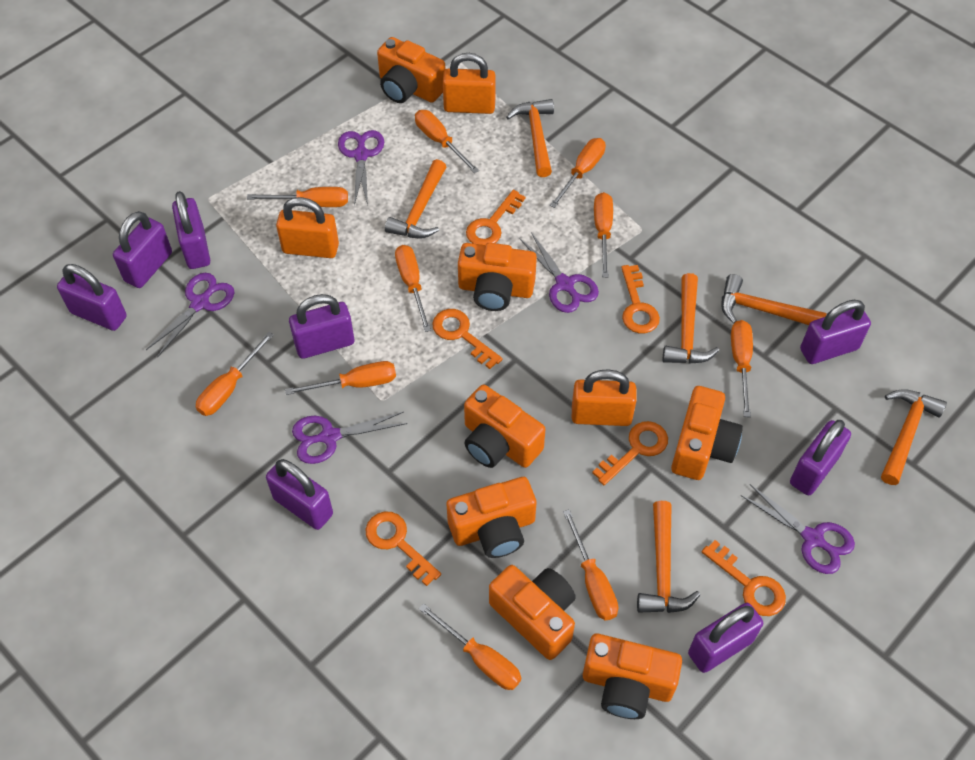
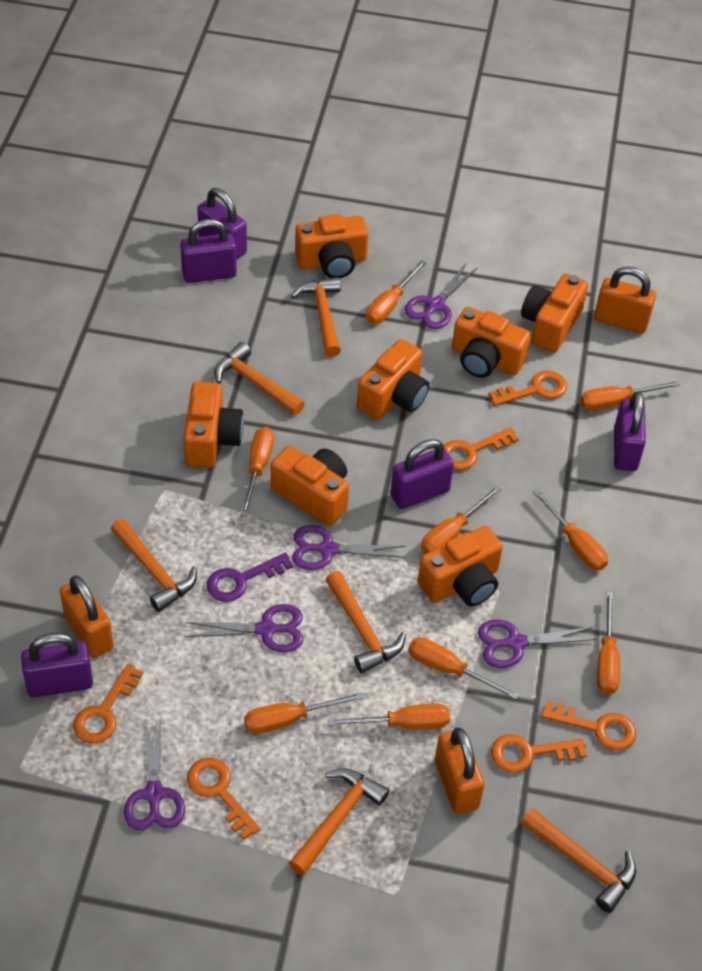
orange screwdriver: 10 -> 9
purple key: 0 -> 1
purple padlock: 8 -> 5

